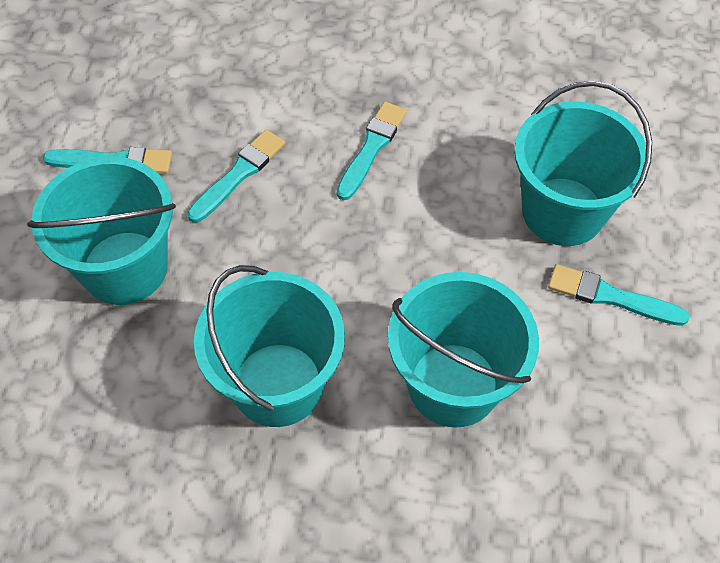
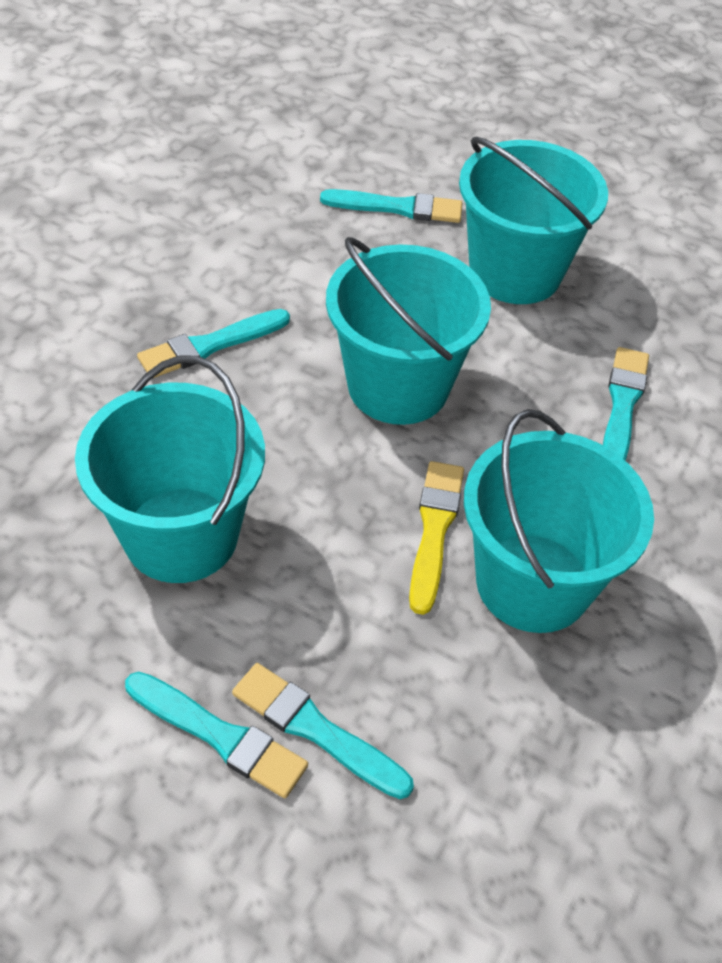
turquoise brush: 4 -> 5
yellow brush: 0 -> 1

